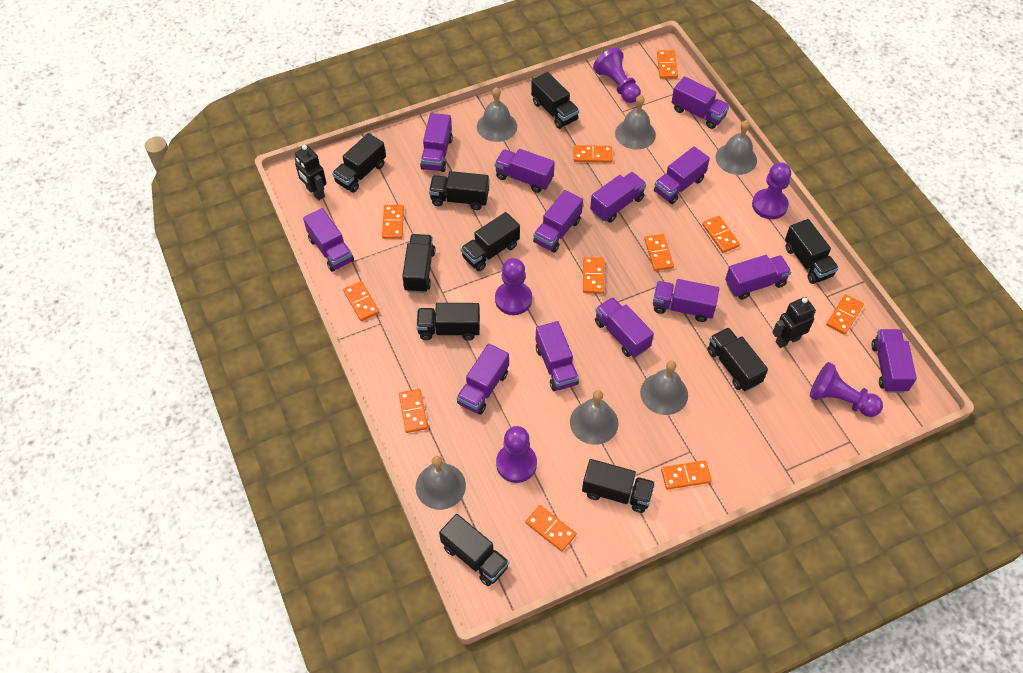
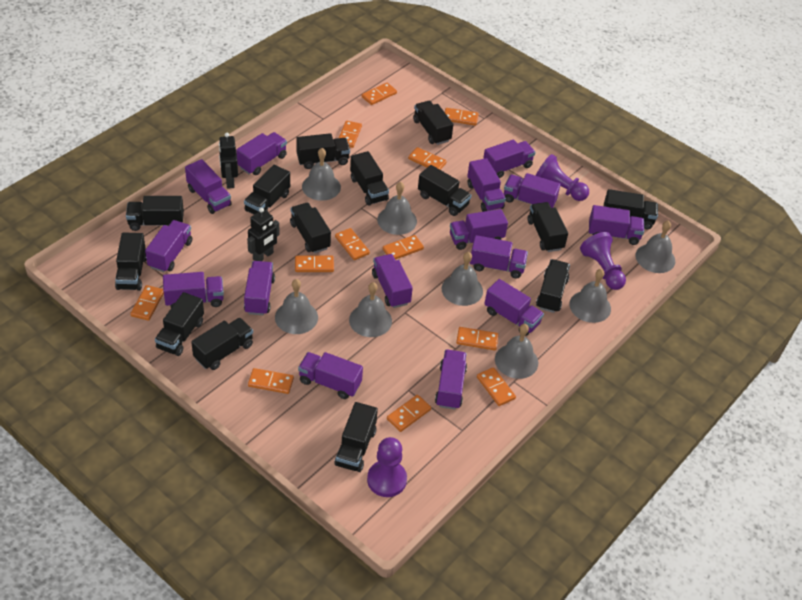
black truck: 10 -> 14
grey bell: 6 -> 8
orange domino: 11 -> 12
purple pawn: 5 -> 3
purple truck: 13 -> 15

